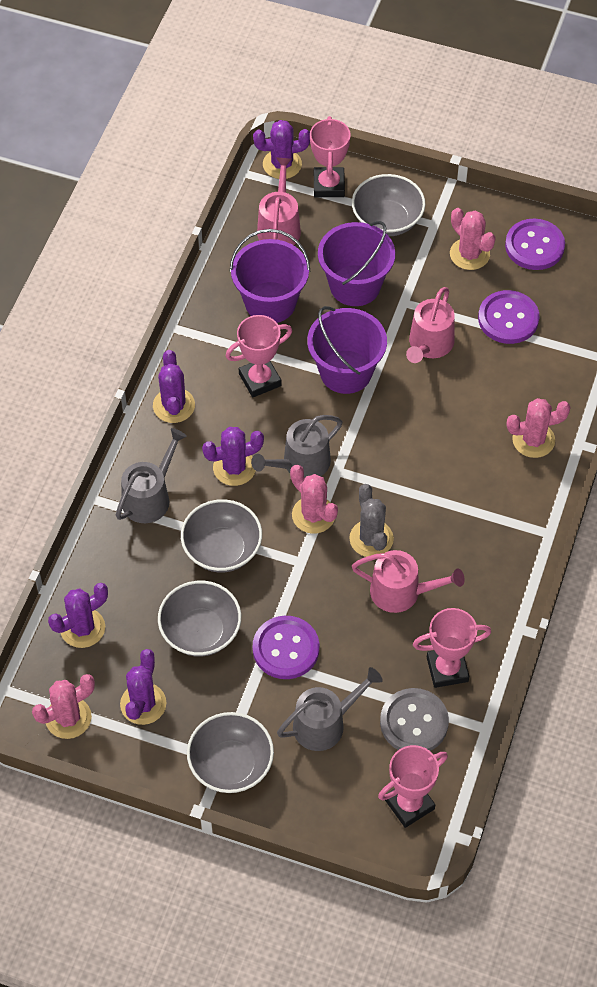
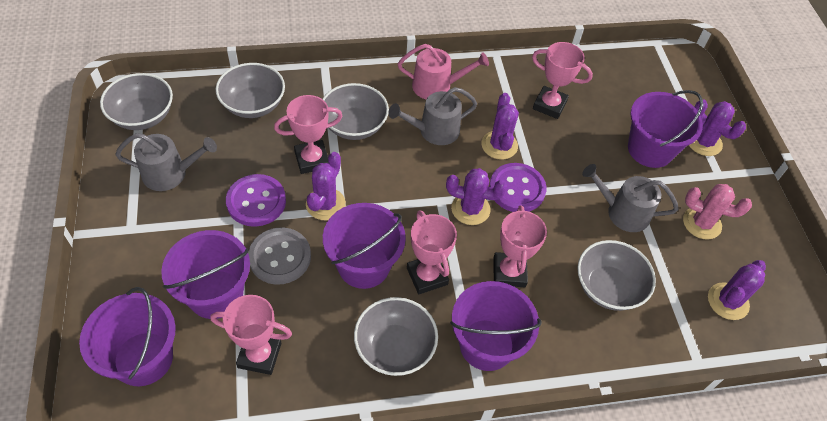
grey bowl: 4 -> 5
grey cactus: 1 -> 0
pink cactus: 4 -> 1
pink trophy: 4 -> 5
pink watering can: 3 -> 1
purple bucket: 3 -> 5
purple button: 3 -> 2

